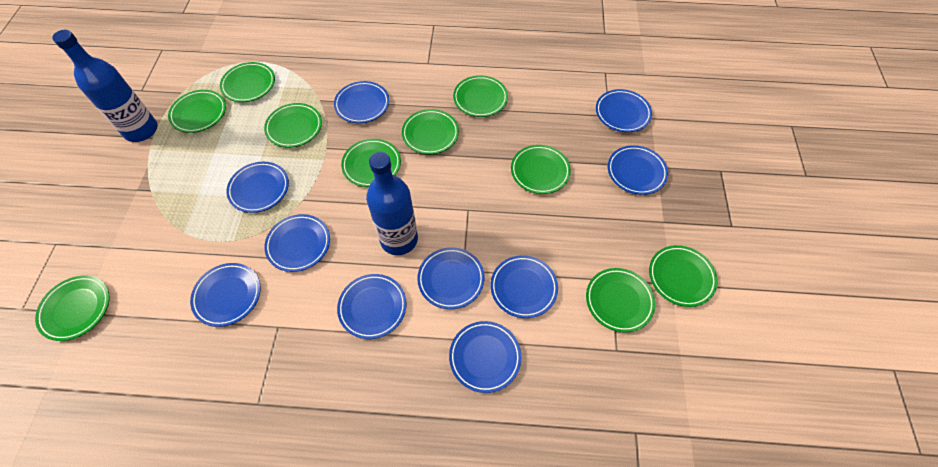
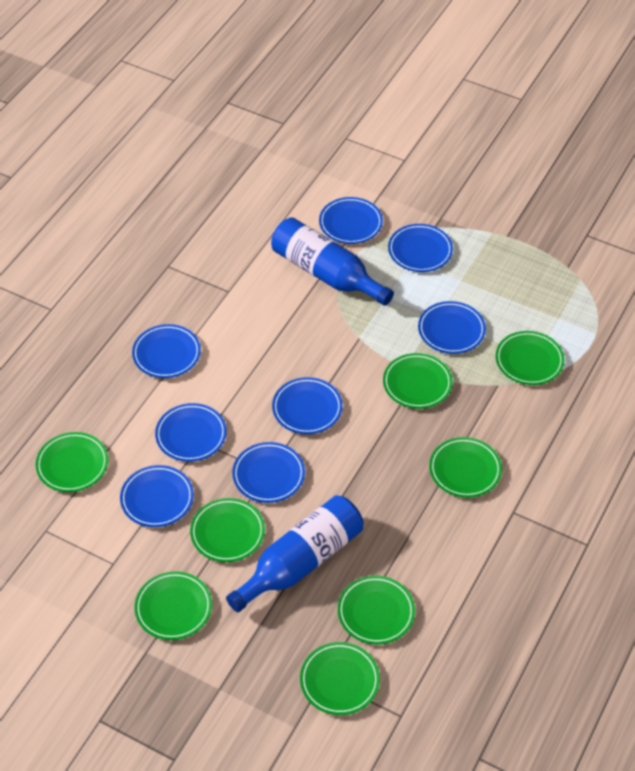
blue plate: 10 -> 8
green plate: 10 -> 8

